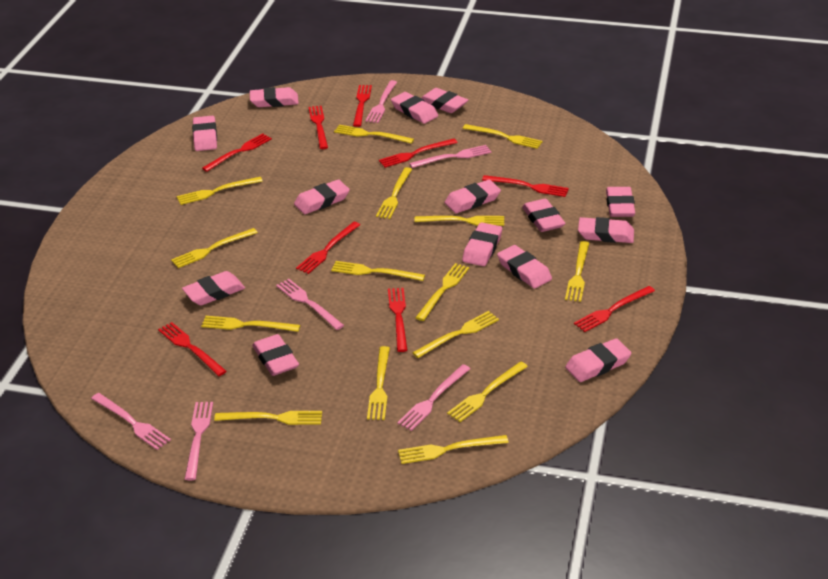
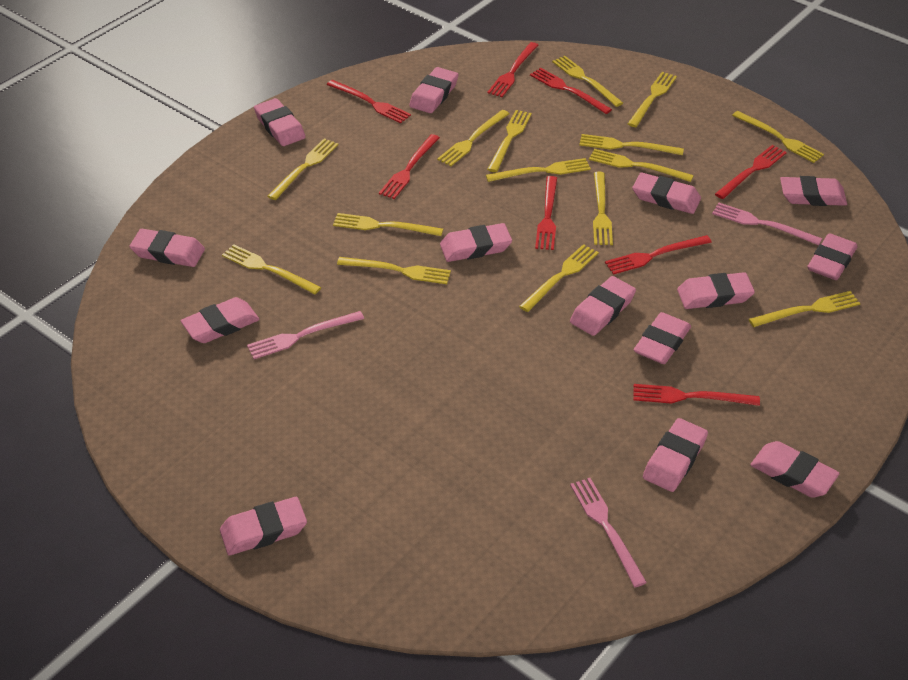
pink fork: 6 -> 3
red fork: 9 -> 8

